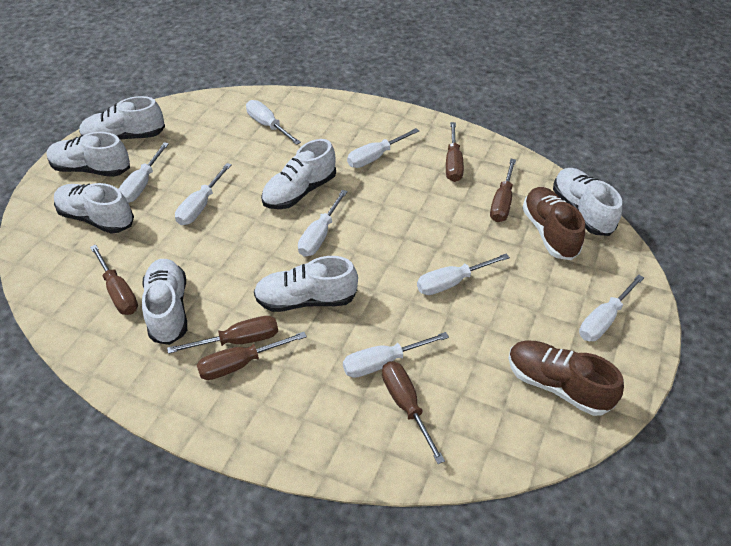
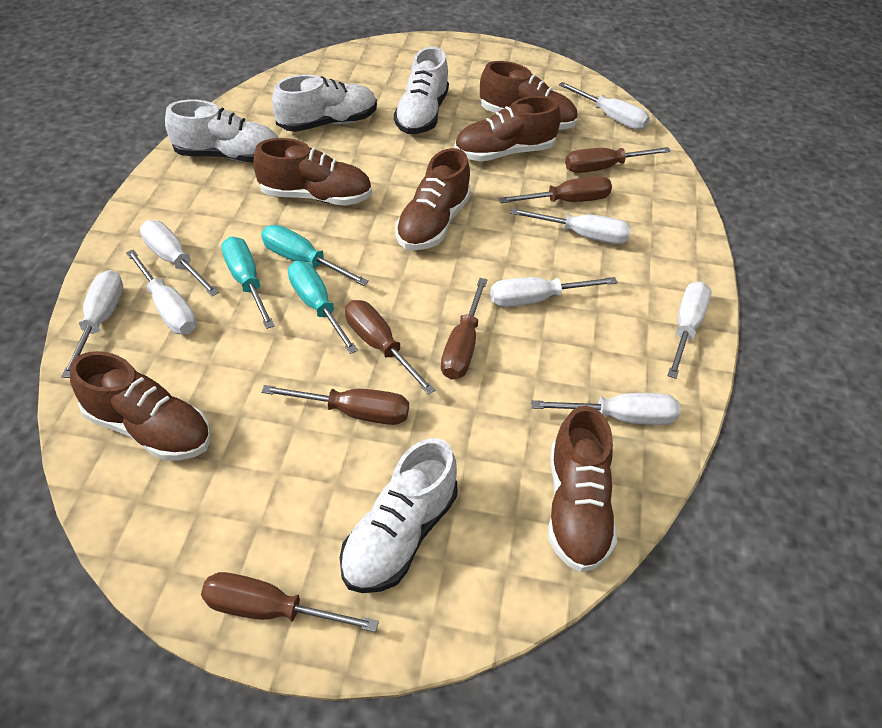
brown shoe: 2 -> 6
turquoise screwdriver: 0 -> 3
white shoe: 7 -> 4

